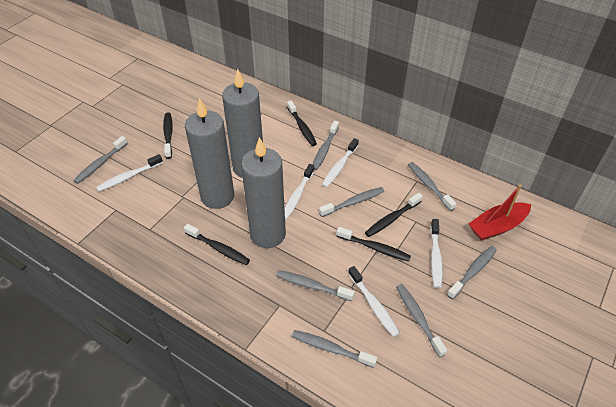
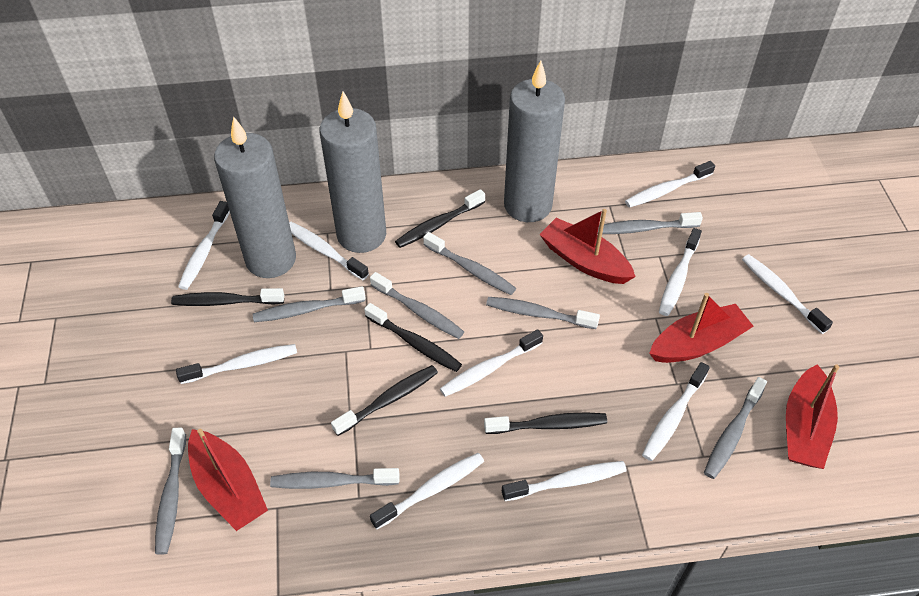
red boat: 1 -> 4
white toothbrush: 5 -> 10

